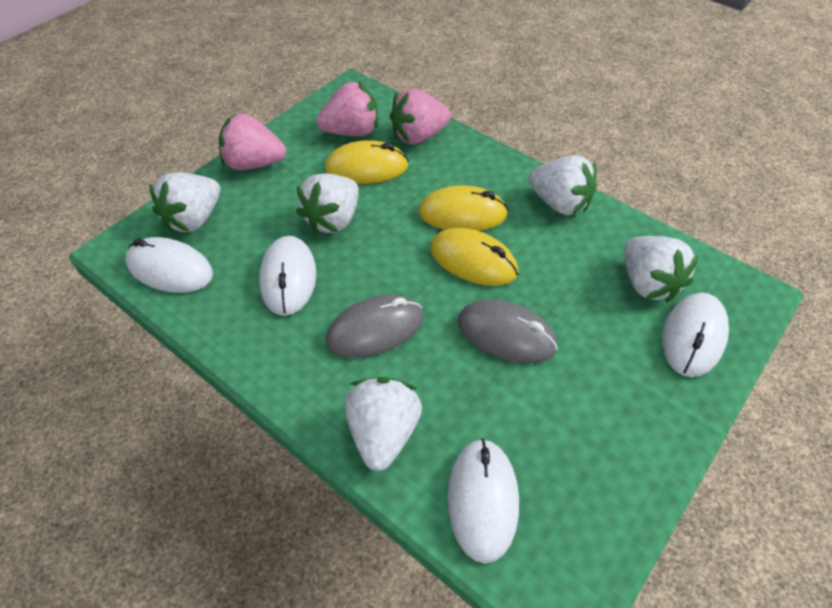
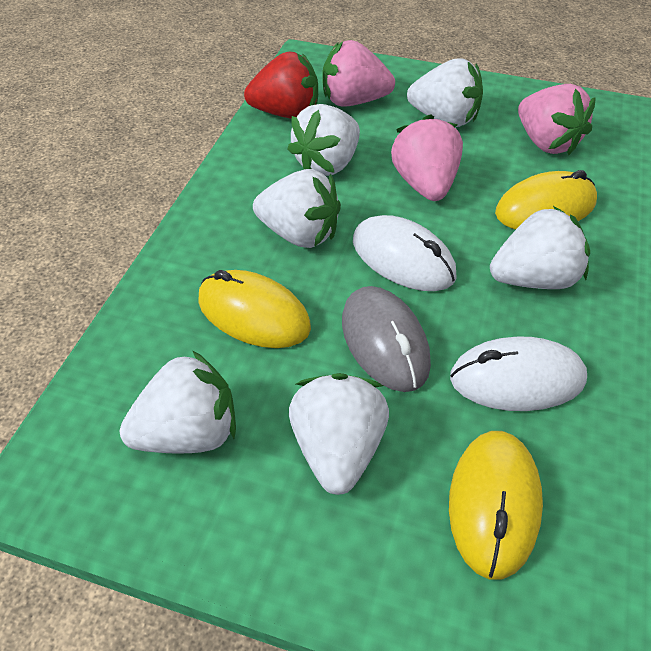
grey mouse: 2 -> 1
red strawberry: 0 -> 1
white mouse: 4 -> 2
white strawberry: 5 -> 6

